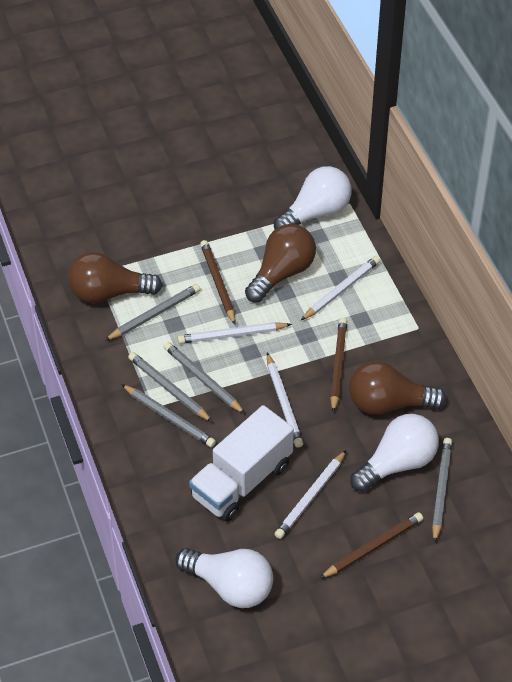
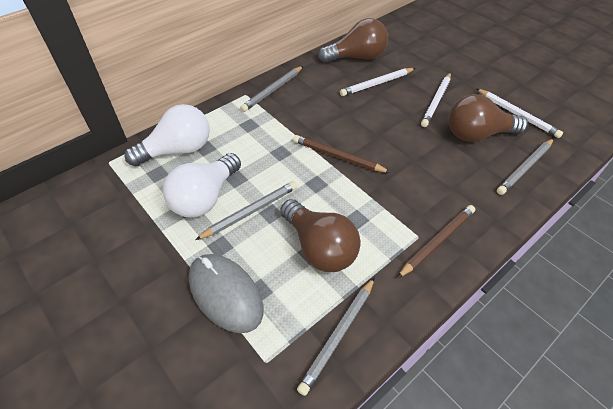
brown pencil: 3 -> 2
grey mouse: 0 -> 1
grey pencil: 5 -> 4
white light bulb: 3 -> 2
white pencil: 4 -> 3
white truck: 1 -> 0

